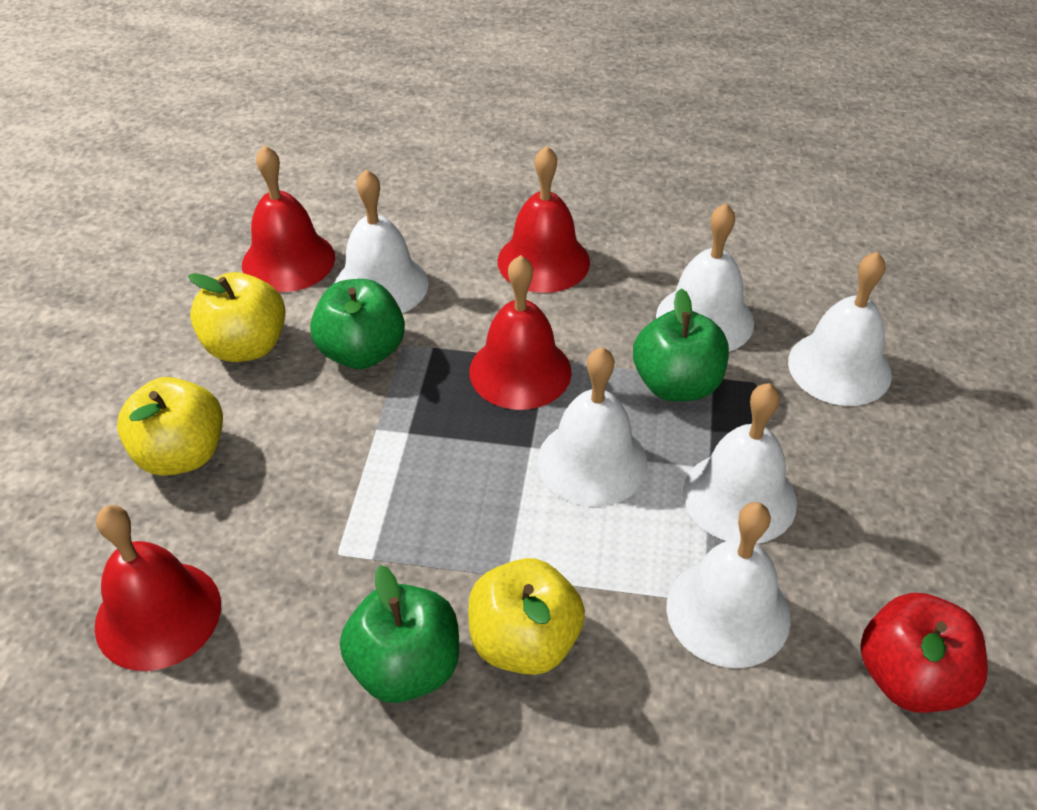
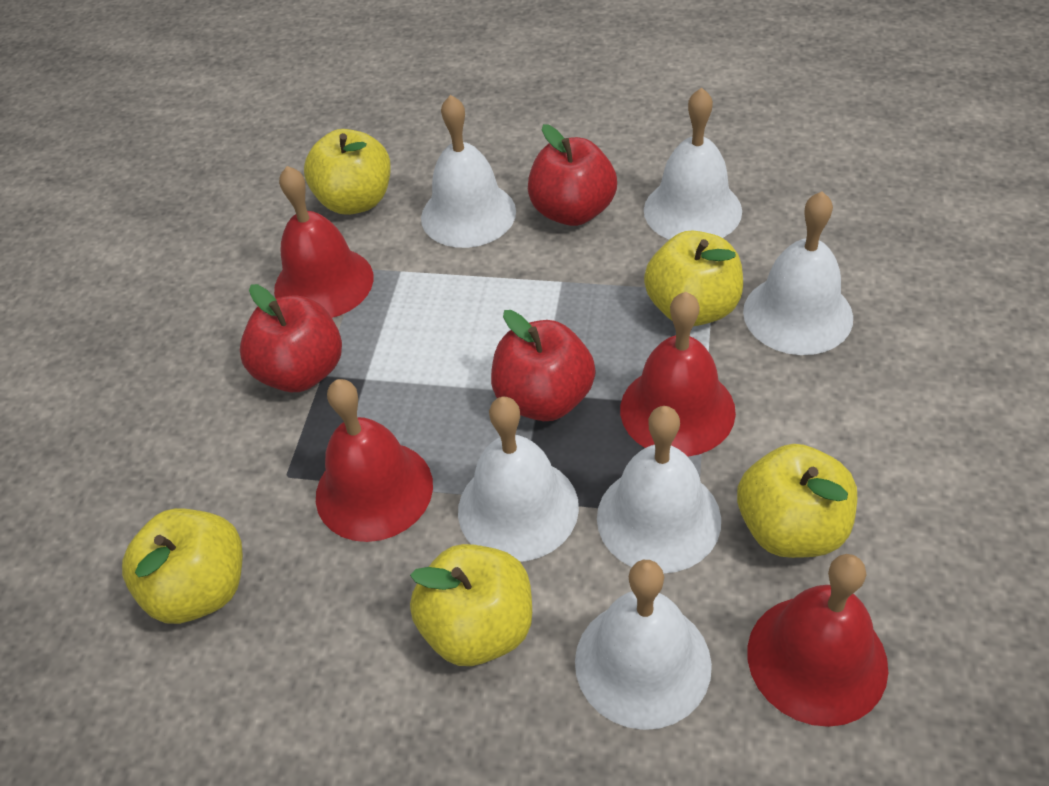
green apple: 3 -> 0
red apple: 1 -> 3
yellow apple: 3 -> 5

